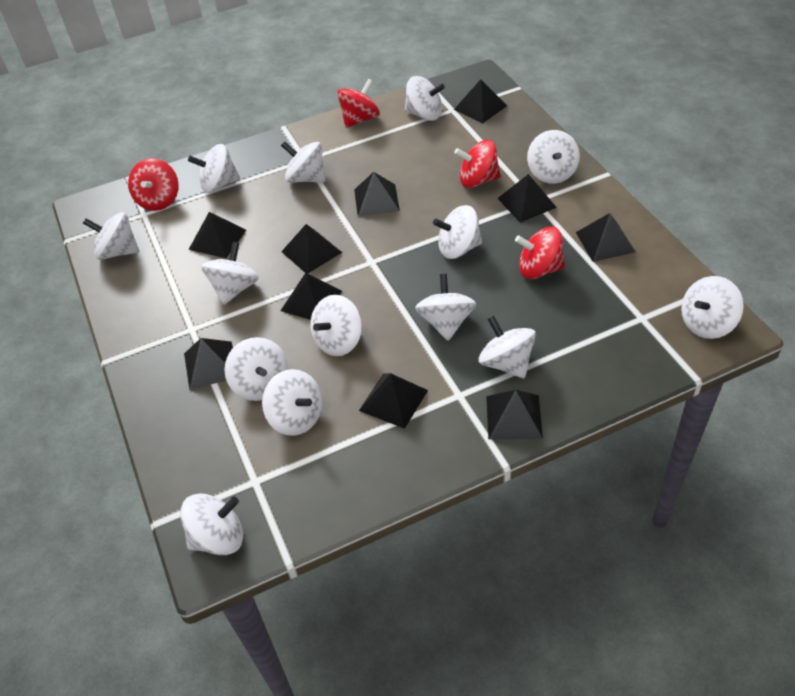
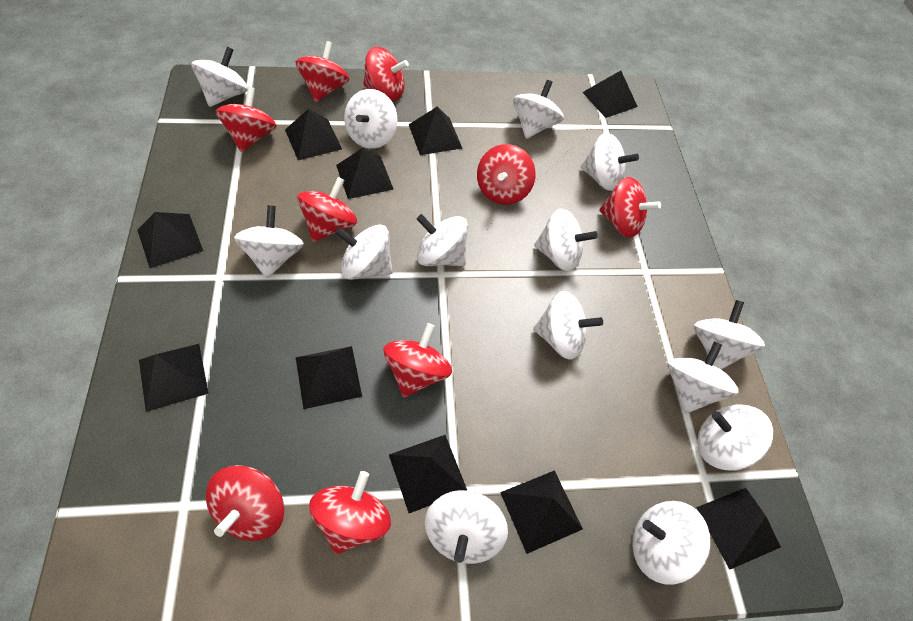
red spinning top: 4 -> 9

